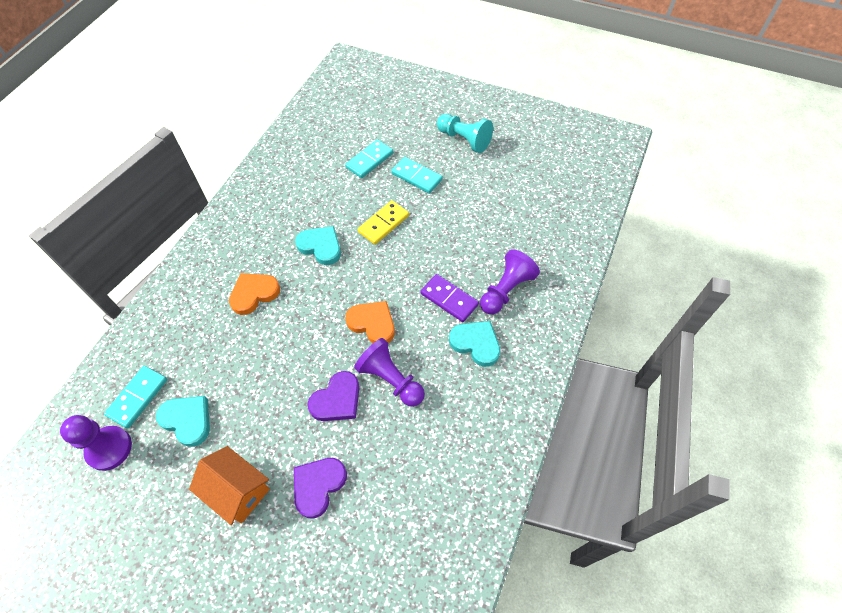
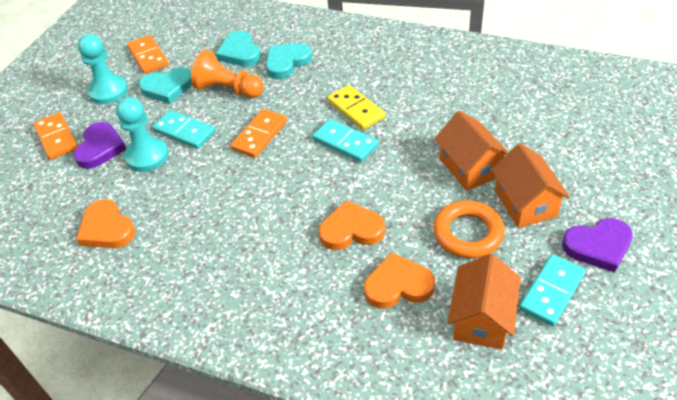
orange domino: 0 -> 3
orange heart: 2 -> 3
orange house: 1 -> 3
orange pawn: 0 -> 1
orange ring: 0 -> 1
purple domino: 1 -> 0
purple pawn: 3 -> 0
turquoise pawn: 1 -> 2

